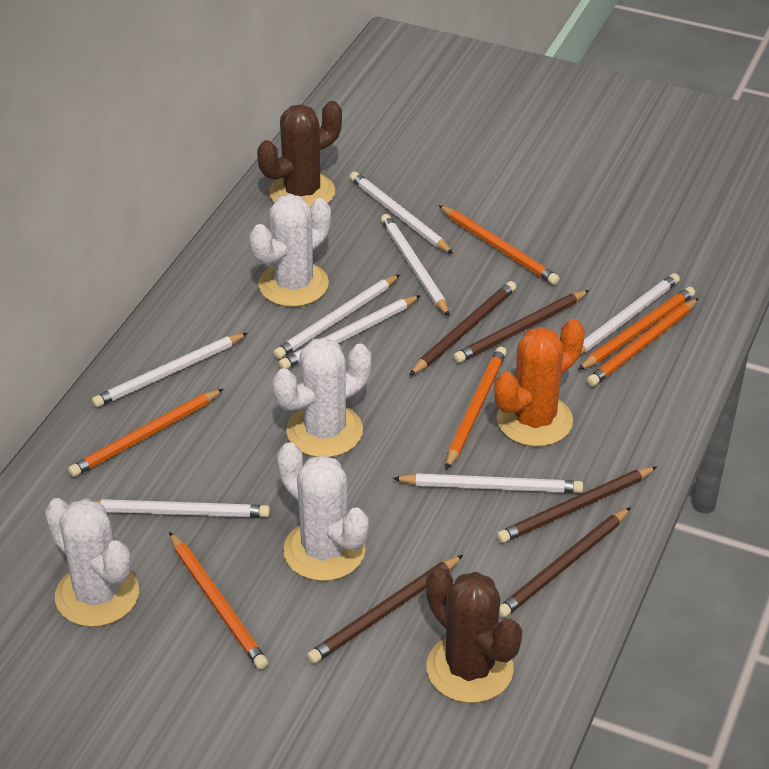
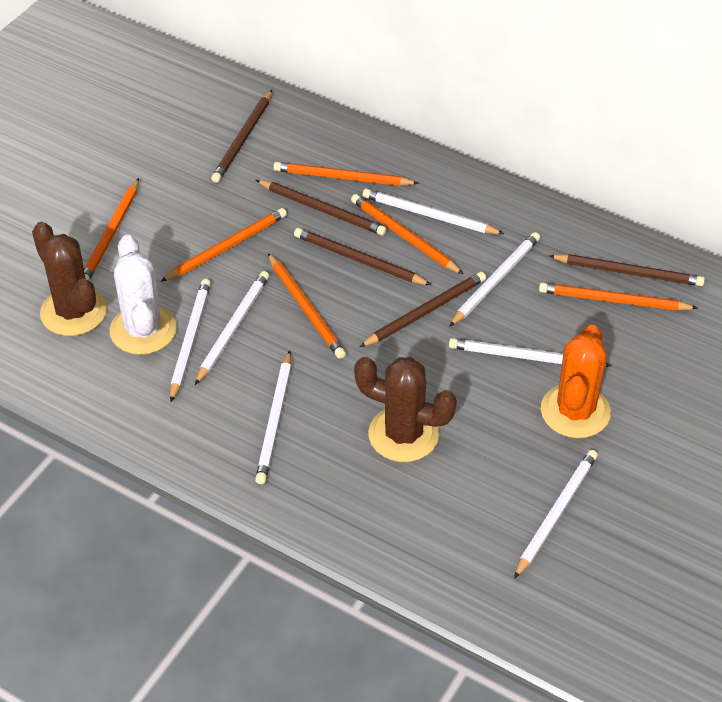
white cactus: 4 -> 1
white pencil: 8 -> 7

